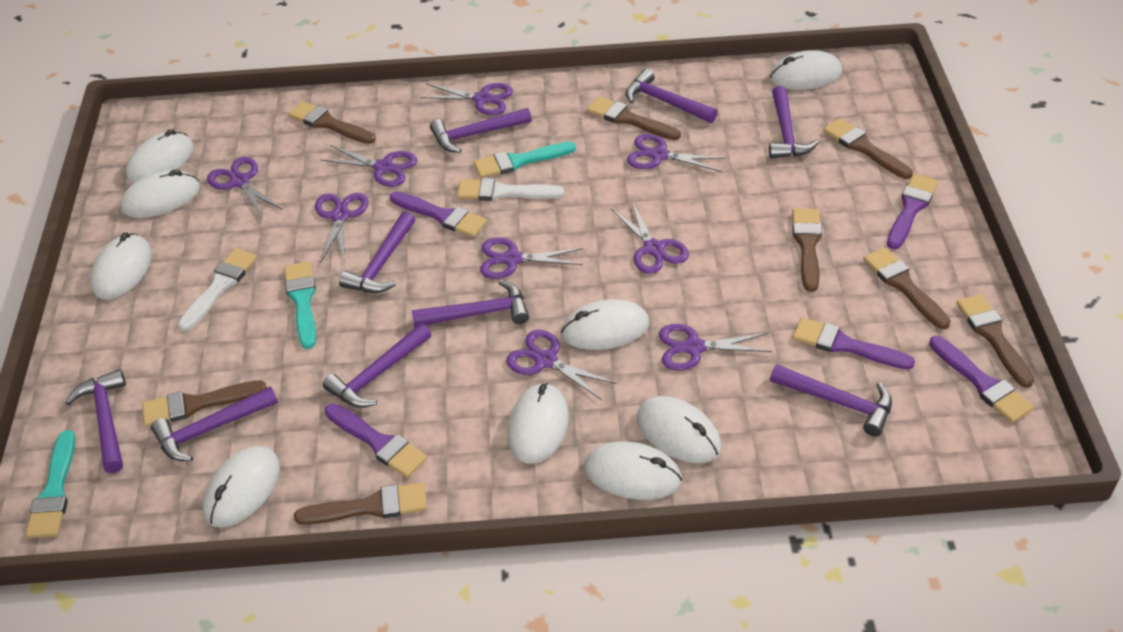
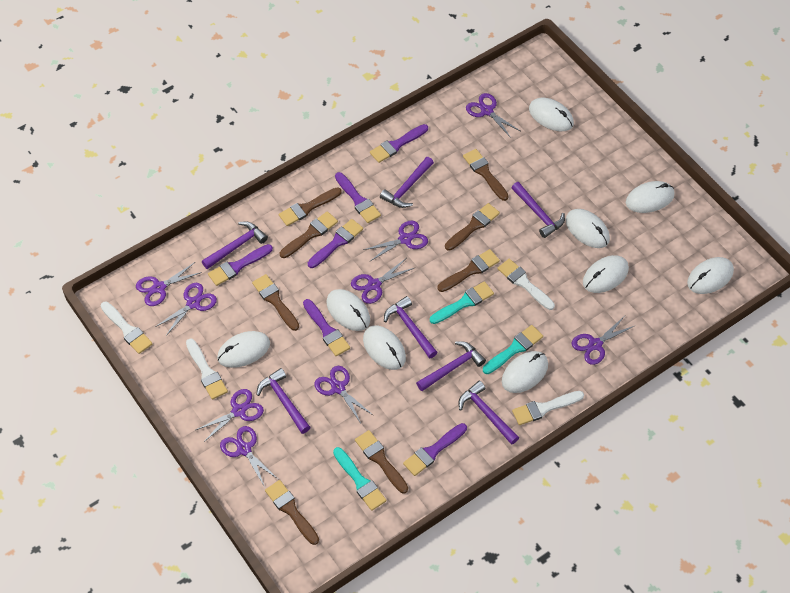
purple brush: 5 -> 6
purple hammer: 9 -> 7
white brush: 2 -> 4

